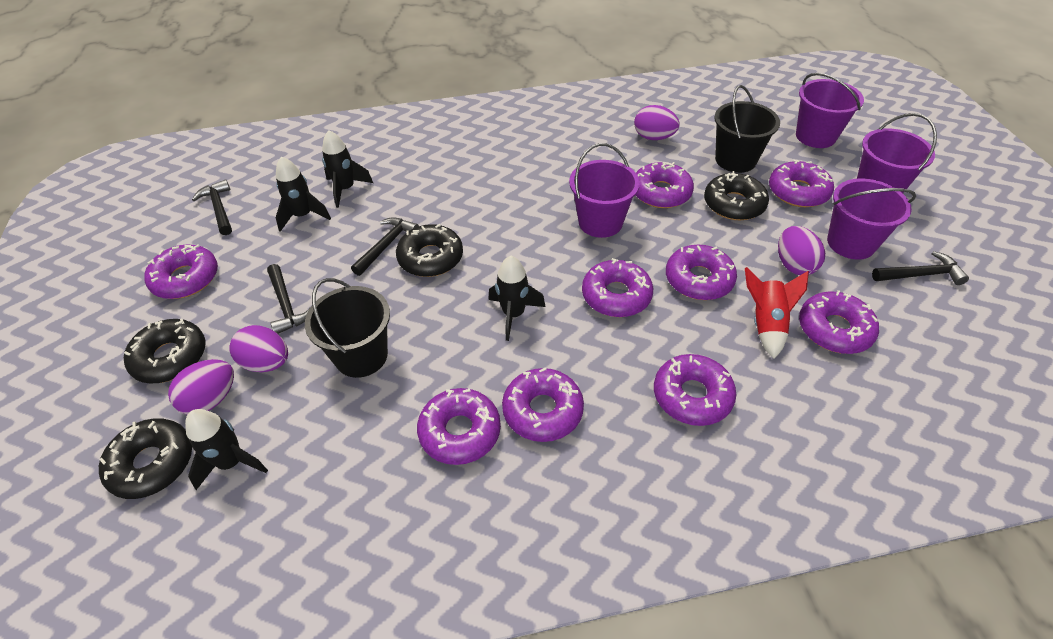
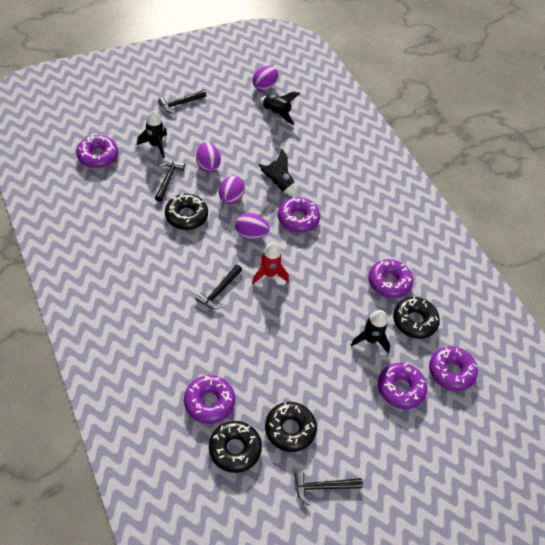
black bucket: 2 -> 0
purple bucket: 4 -> 0
purple donut: 9 -> 6

